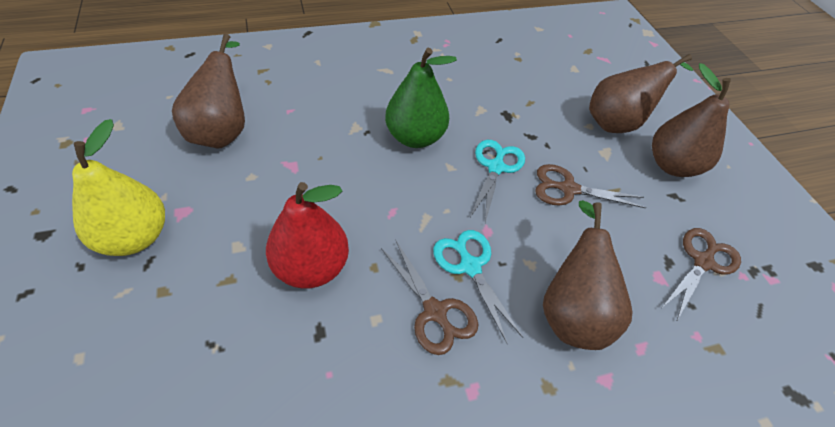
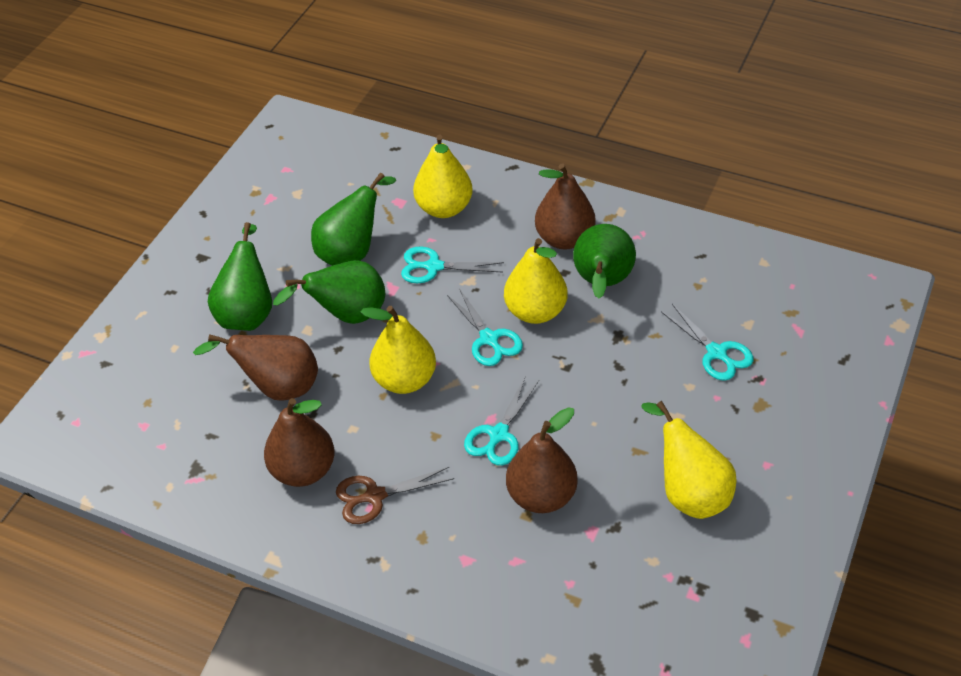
brown scissors: 3 -> 1
green pear: 1 -> 4
red pear: 1 -> 0
turquoise scissors: 2 -> 4
yellow pear: 1 -> 4

